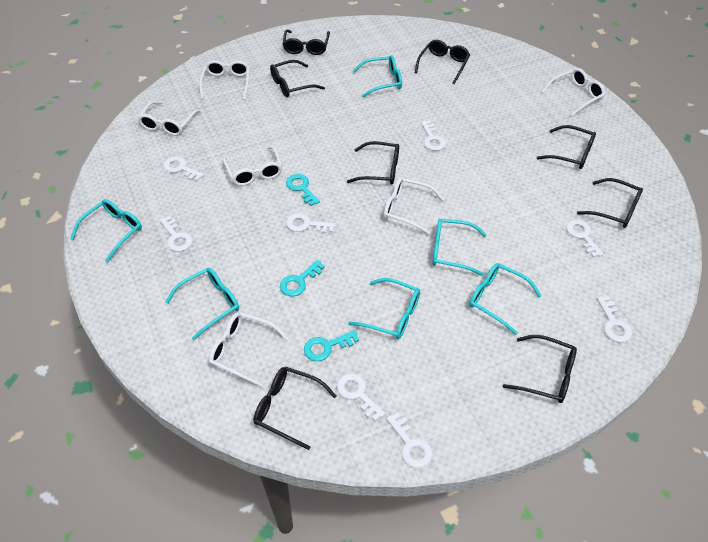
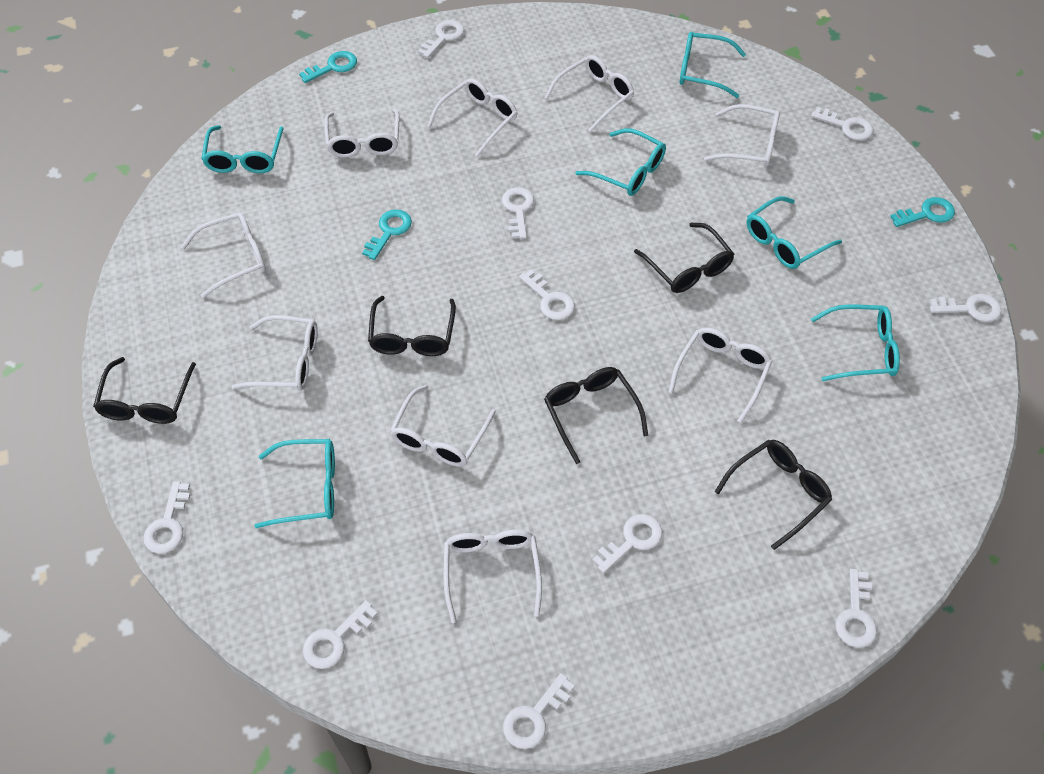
black glasses: 8 -> 5
white glasses: 6 -> 9
white key: 8 -> 10

